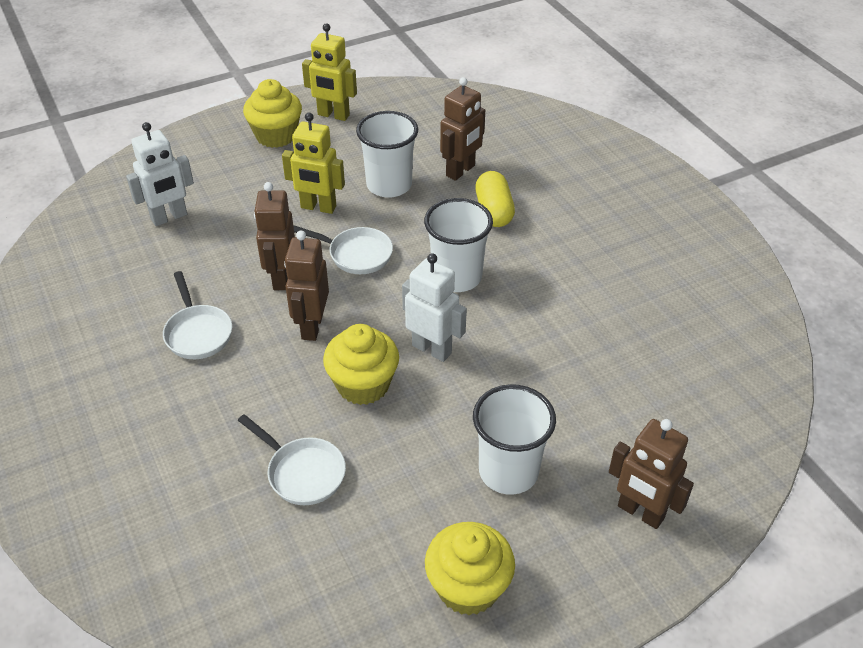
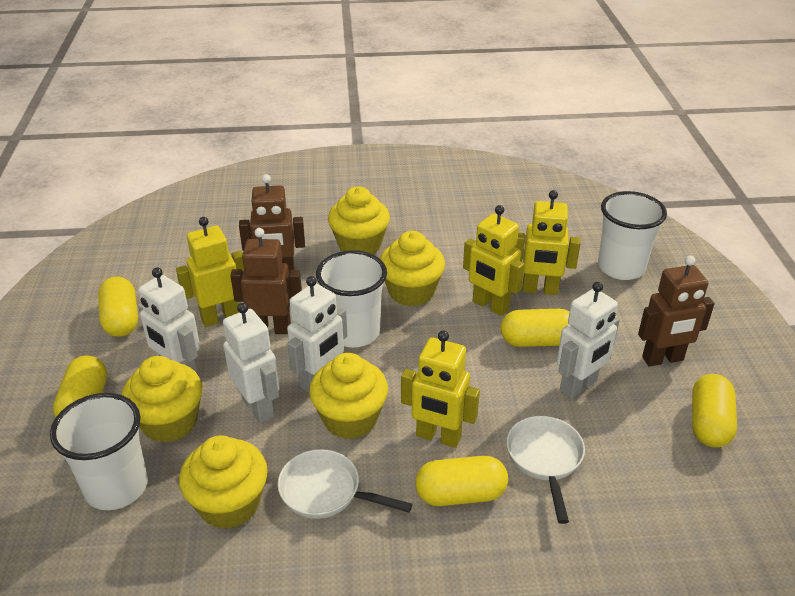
brown robot: 4 -> 3
white pan: 3 -> 2
white robot: 2 -> 4
yellow capsule: 1 -> 5
yellow cupcake: 3 -> 5
yellow robot: 2 -> 4

